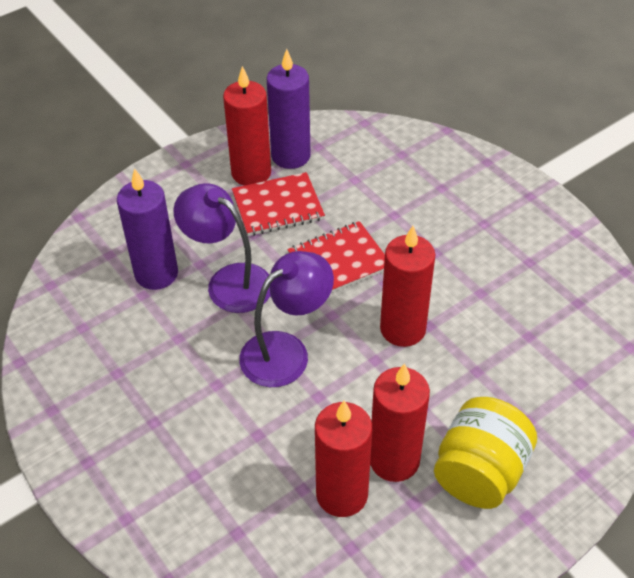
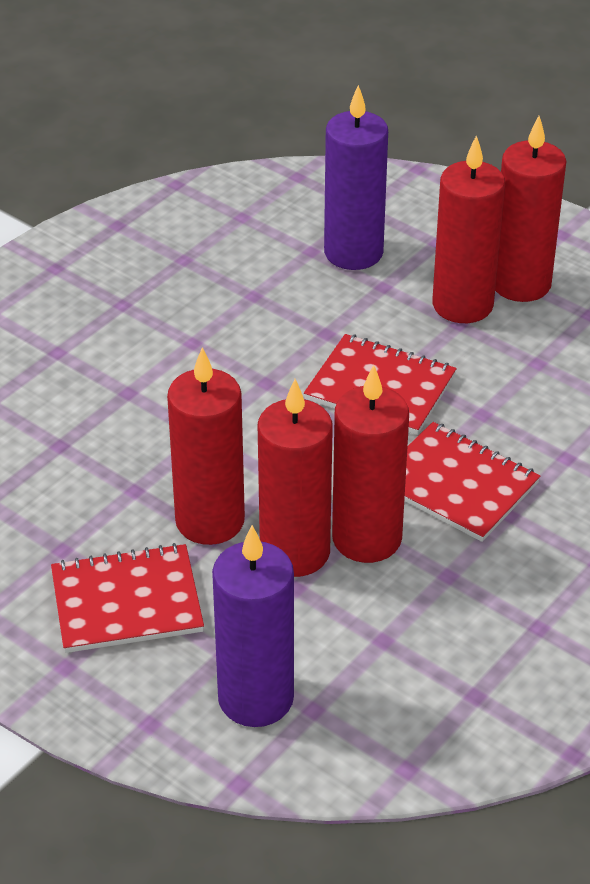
purple lamp: 2 -> 0
red candle: 4 -> 5
red notebook: 2 -> 3
yellow jar: 1 -> 0

